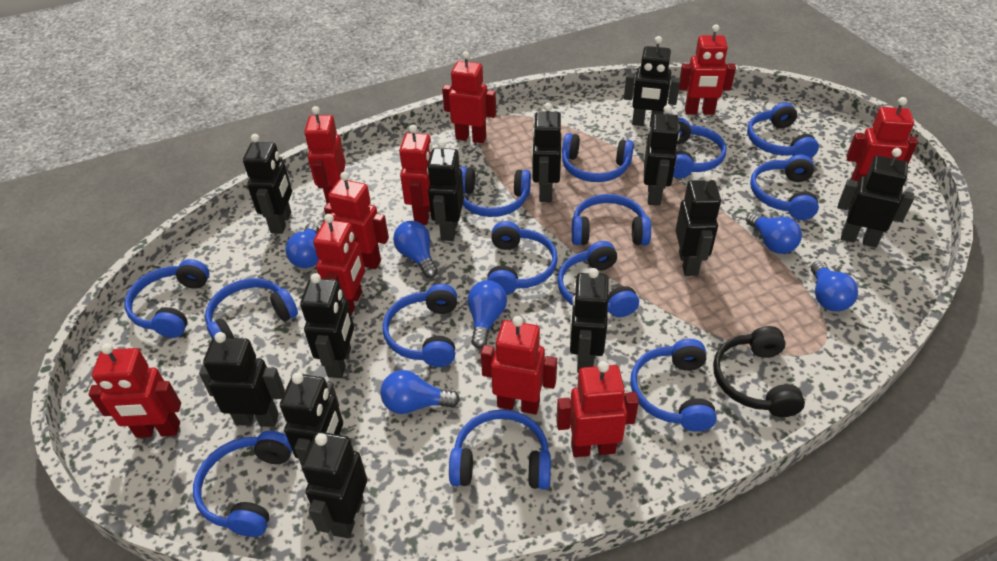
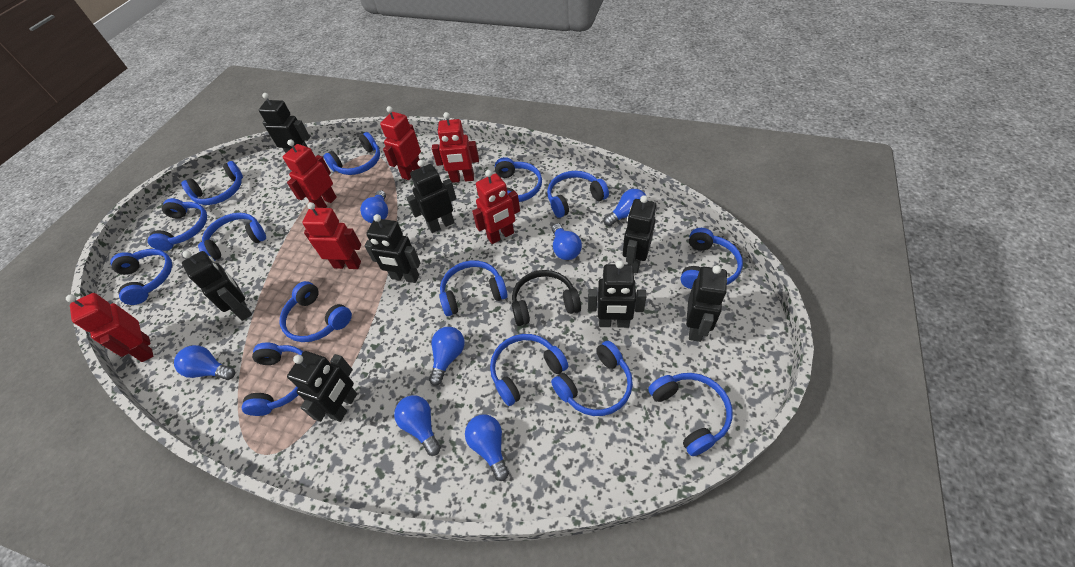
black robot: 12 -> 8
blue light bulb: 6 -> 7
red robot: 10 -> 6

